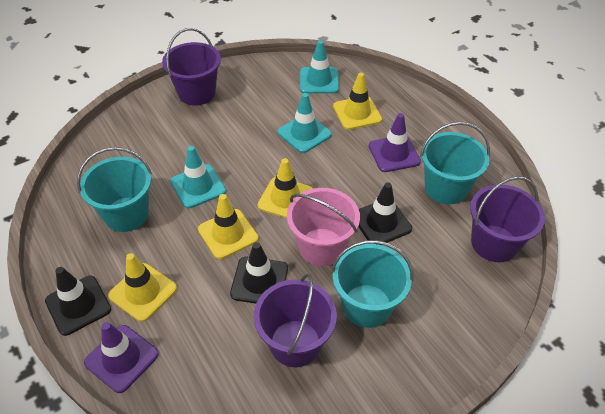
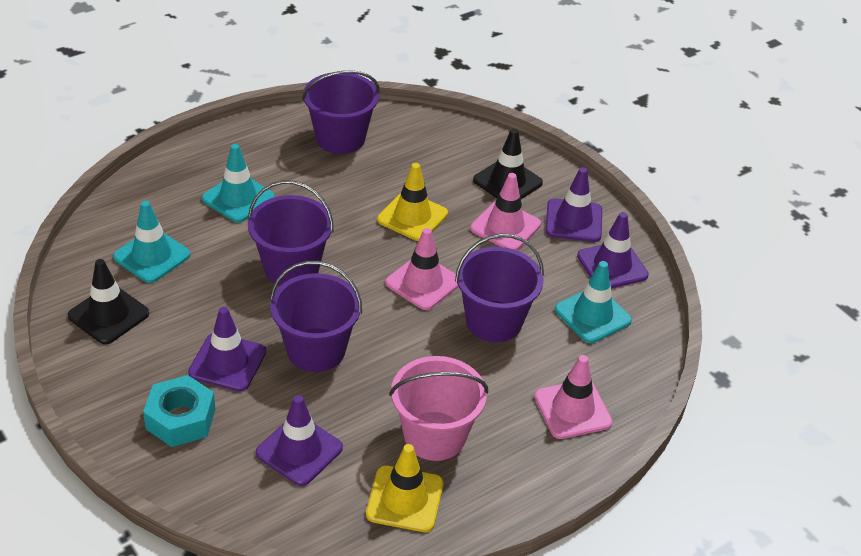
black traffic cone: 3 -> 2
pink traffic cone: 0 -> 3
purple bucket: 3 -> 4
purple traffic cone: 2 -> 4
turquoise bucket: 3 -> 0
turquoise nut: 0 -> 1
yellow traffic cone: 4 -> 2

